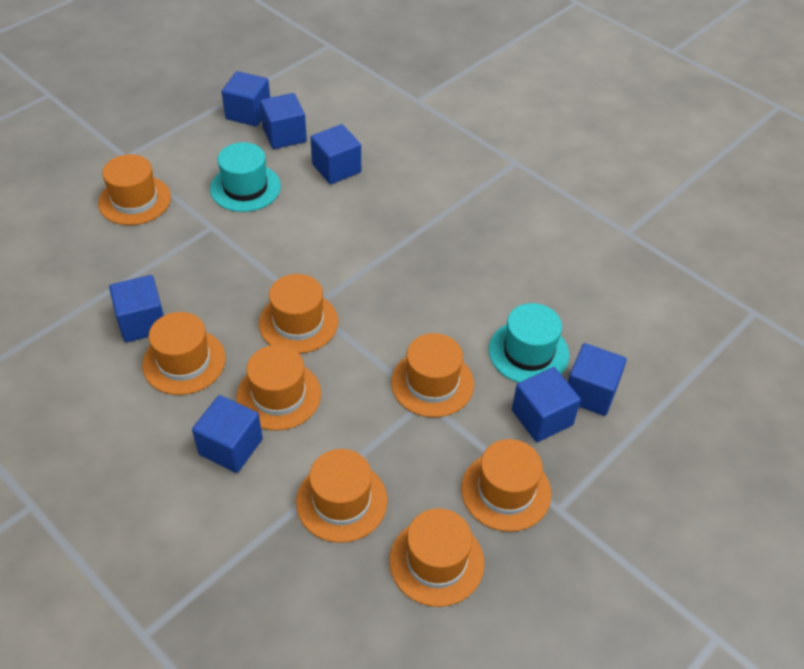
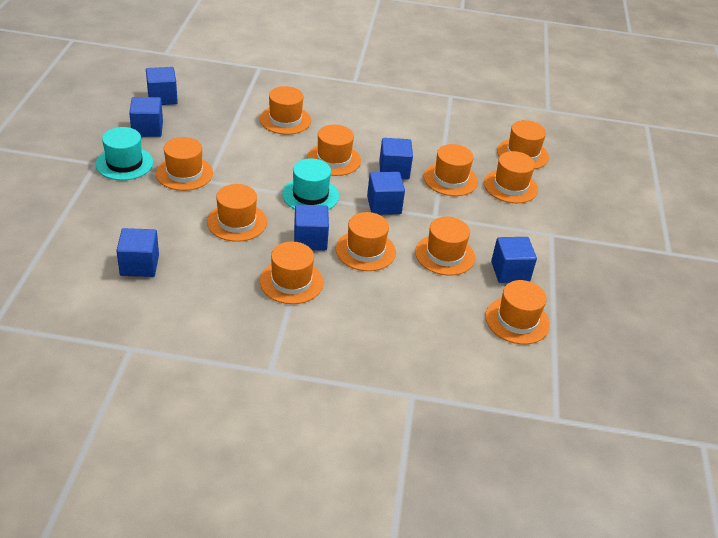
orange hat: 8 -> 11

